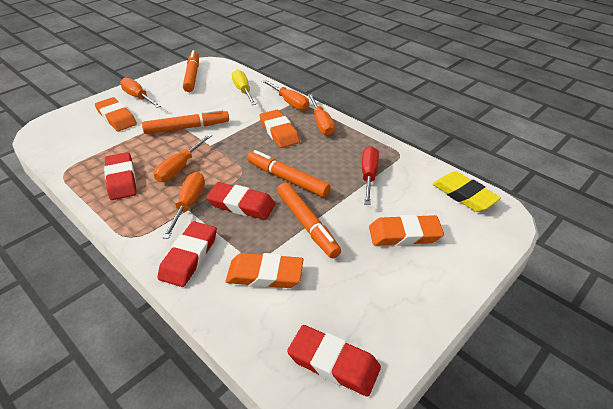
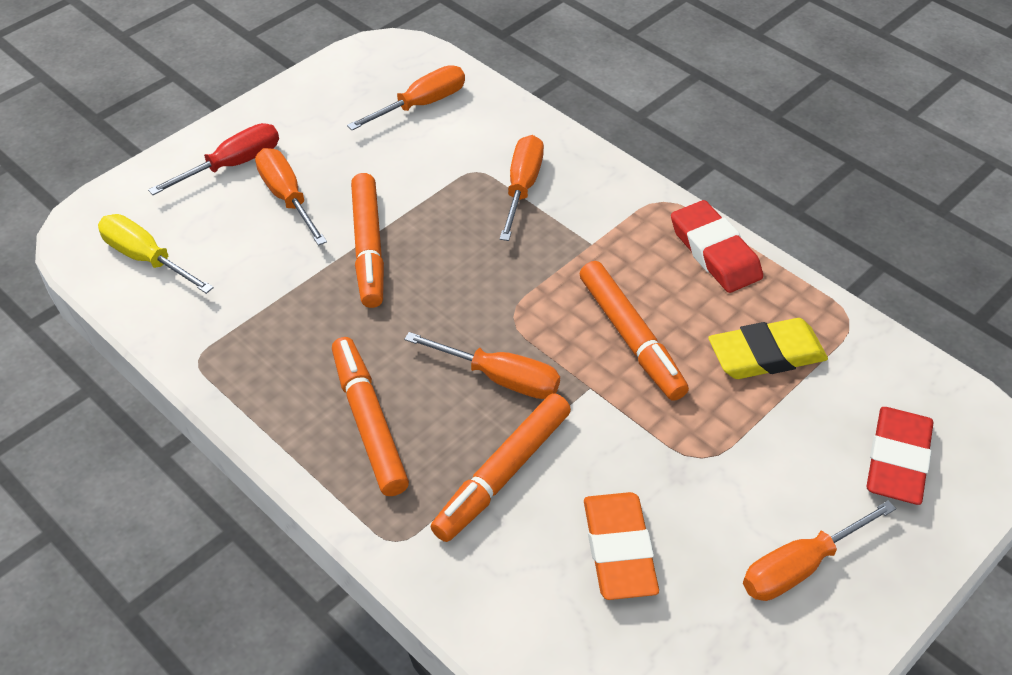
orange eraser: 4 -> 1
red eraser: 4 -> 2

